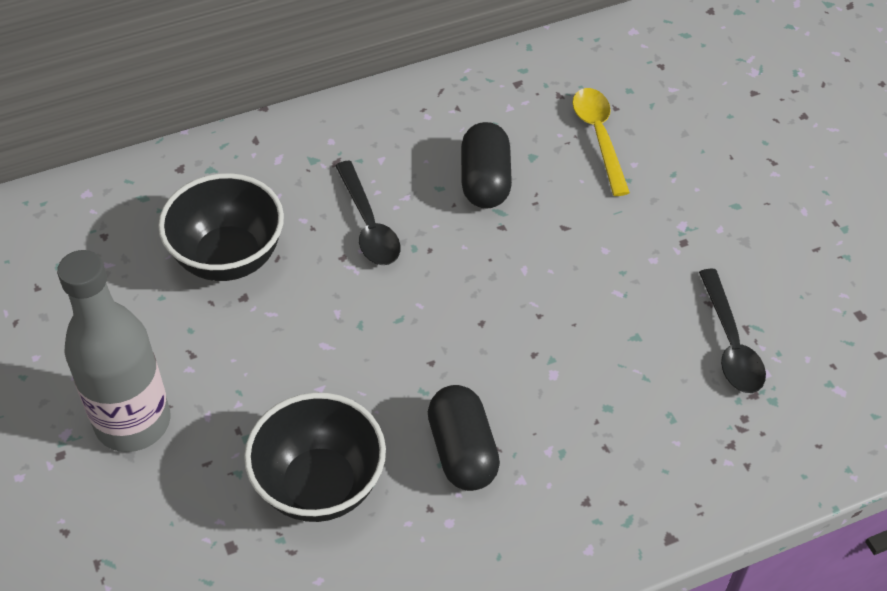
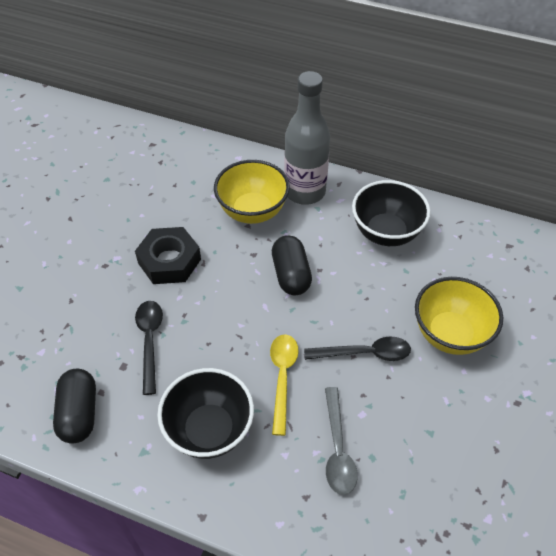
black nut: 0 -> 1
grey spoon: 0 -> 1
yellow bowl: 0 -> 2

